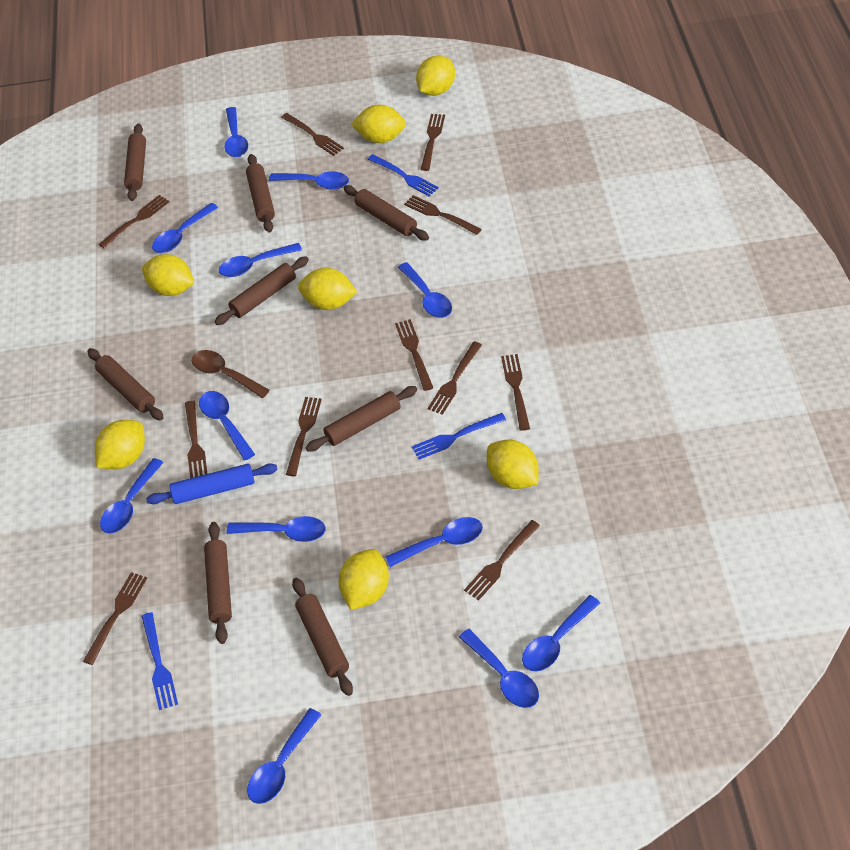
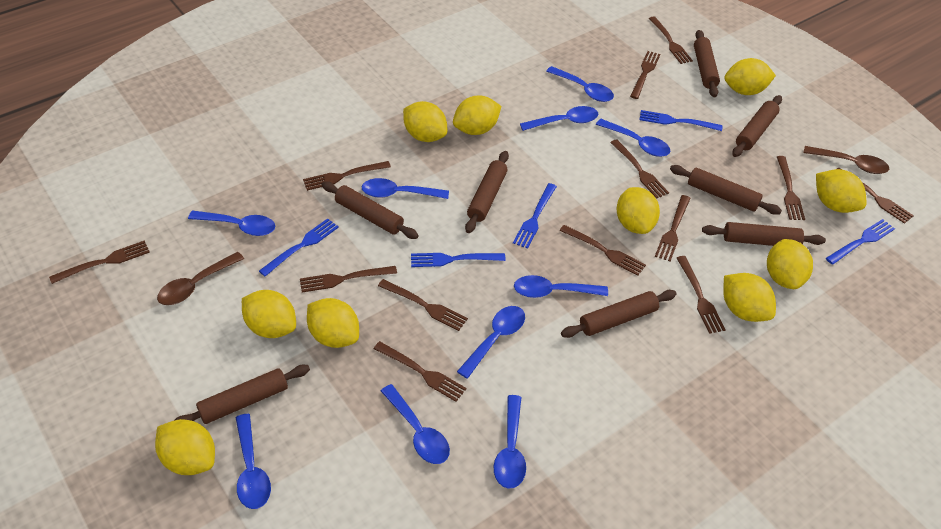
blue fork: 3 -> 5
blue rolling pin: 1 -> 0
blue spoon: 12 -> 10
brown fork: 11 -> 13
brown spoon: 1 -> 2
yellow lemon: 7 -> 10

